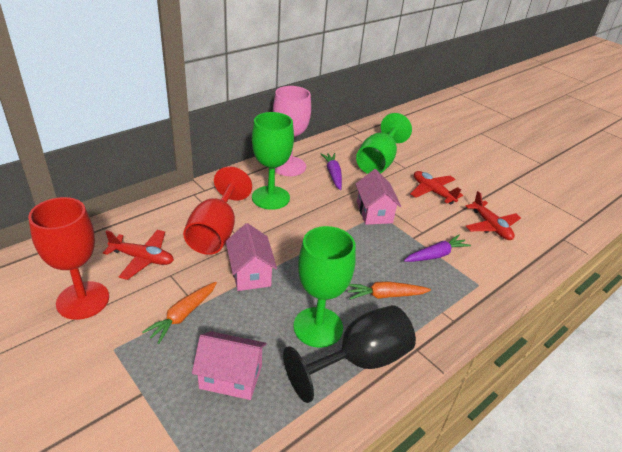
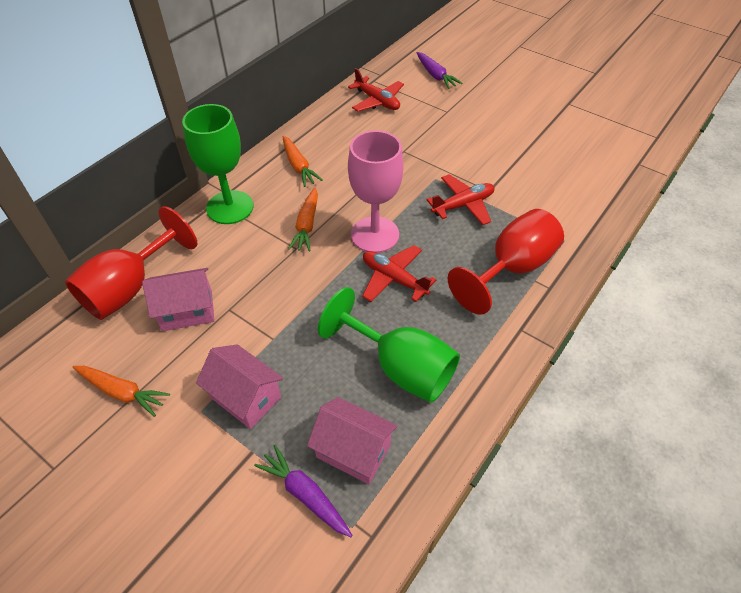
black goblet: 1 -> 0
green goblet: 3 -> 2
orange carrot: 2 -> 3

